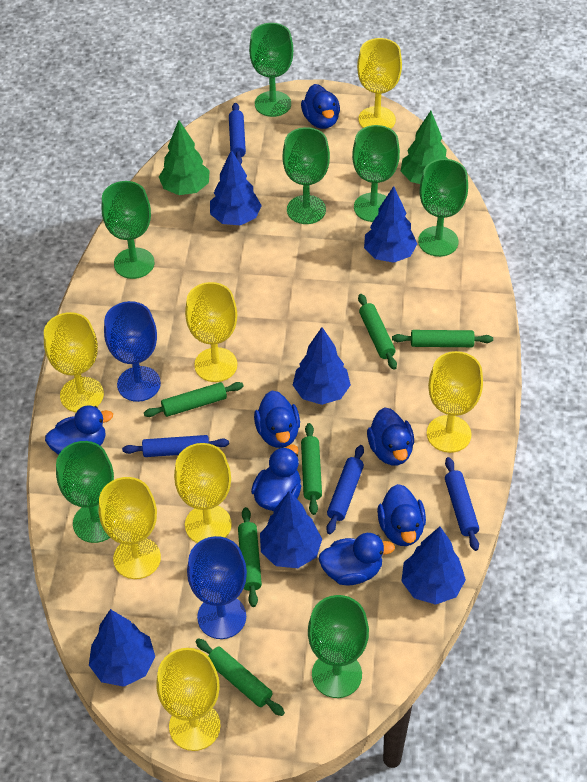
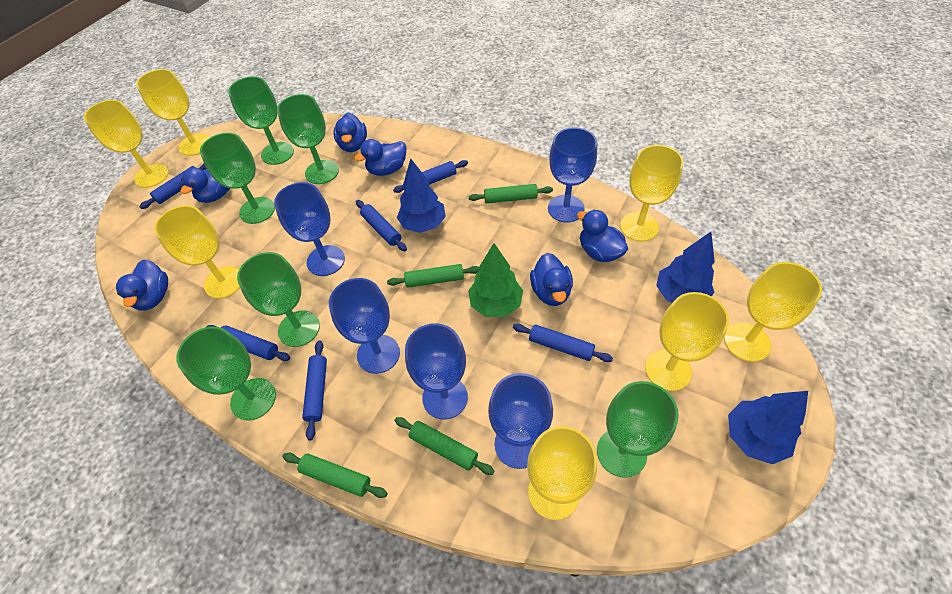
blue duck: 7 -> 6
blue goblet: 2 -> 5
blue rolling pin: 4 -> 6
blue tree: 6 -> 3
green goblet: 7 -> 6
green rolling pin: 6 -> 4
green tree: 2 -> 1

